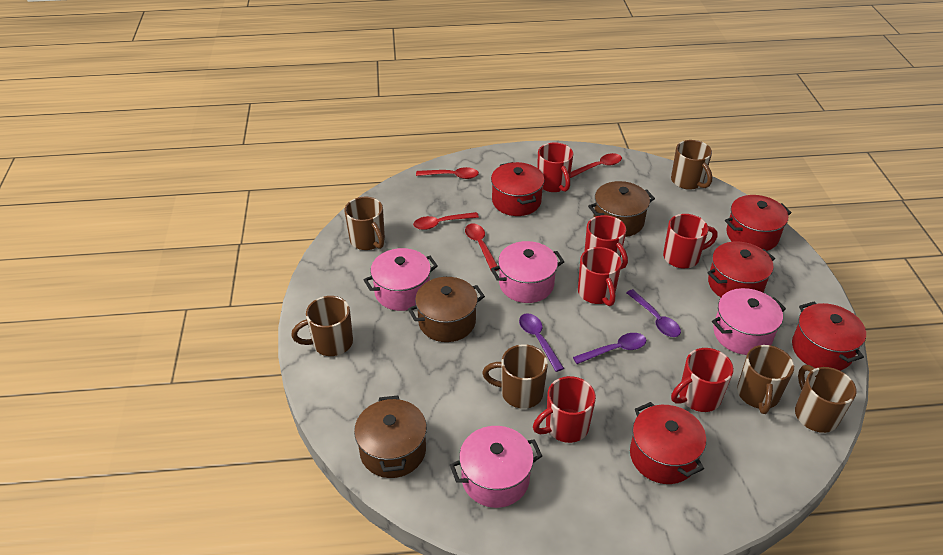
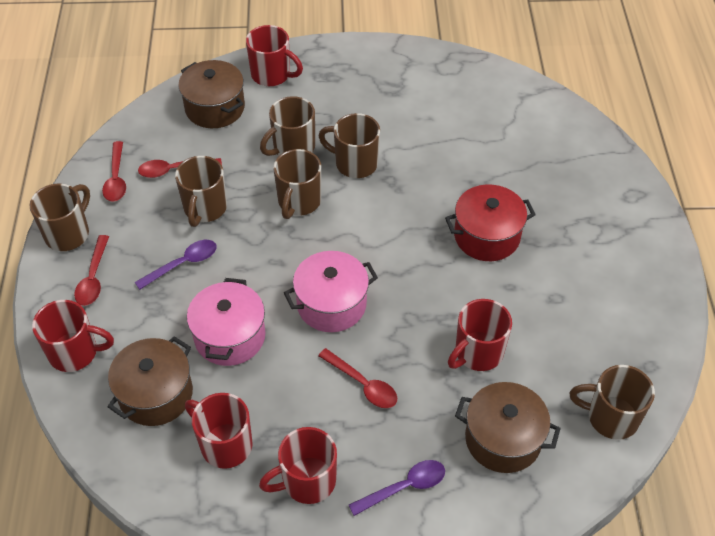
pink pot: 4 -> 2
purple spoon: 3 -> 2
red mug: 6 -> 5
red pot: 5 -> 1

